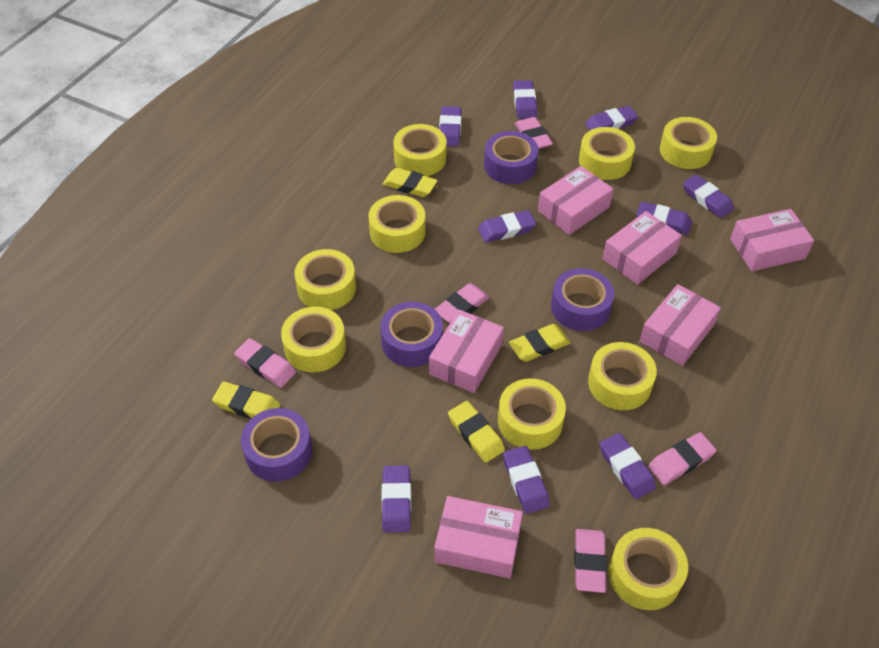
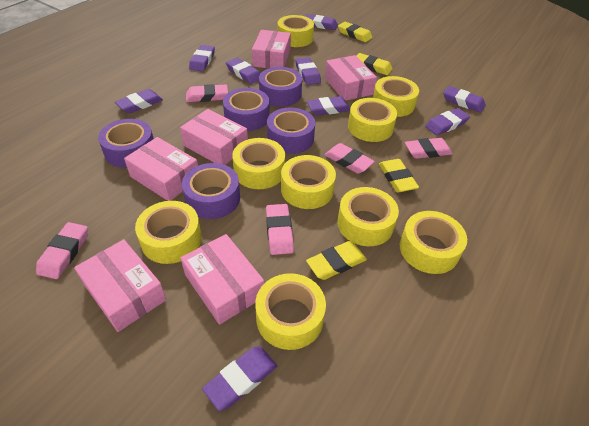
purple tape: 4 -> 5

